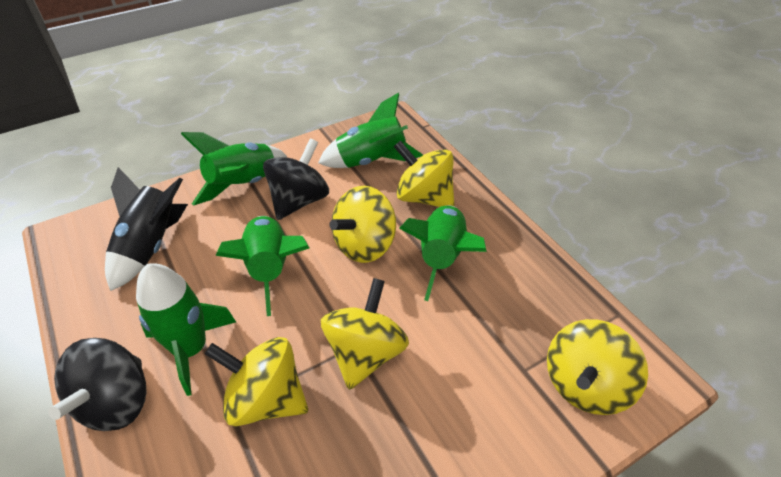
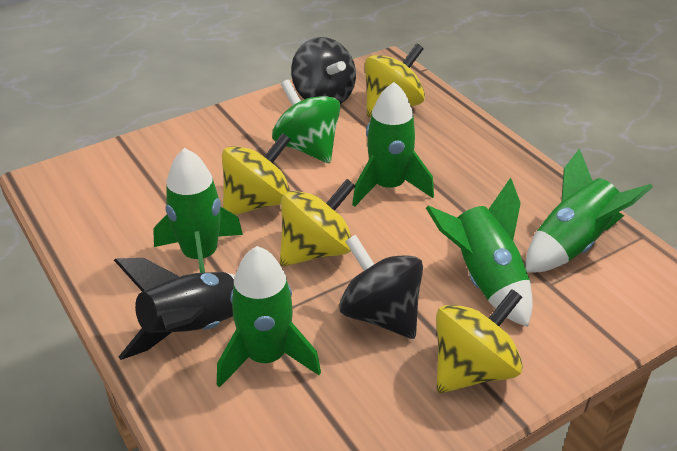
green spinning top: 0 -> 1
yellow spinning top: 5 -> 4

